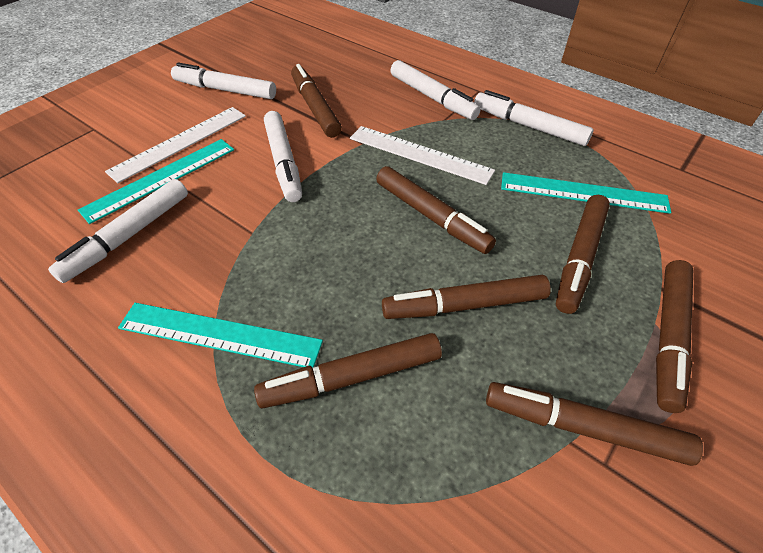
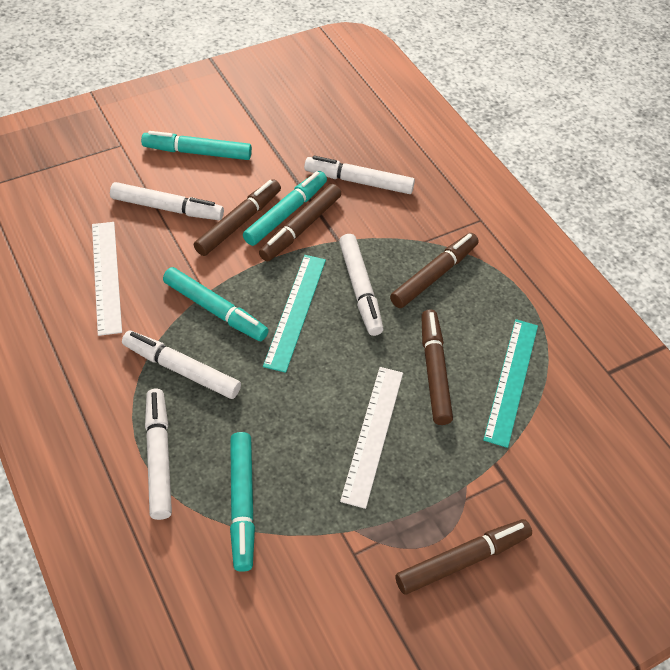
brown marker: 7 -> 5
turquoise marker: 0 -> 4
turquoise ruler: 3 -> 2

